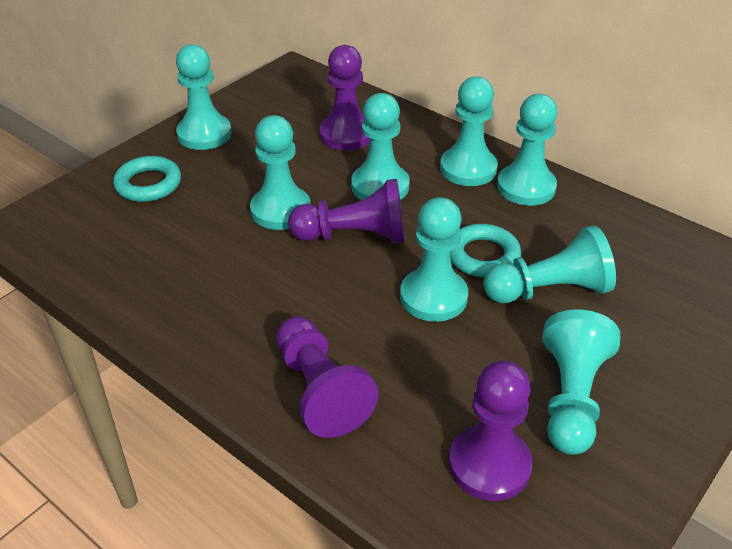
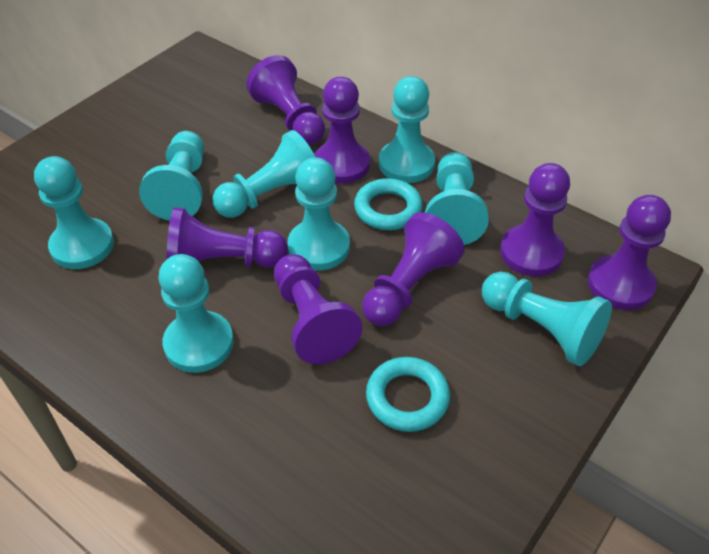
purple pawn: 4 -> 7

